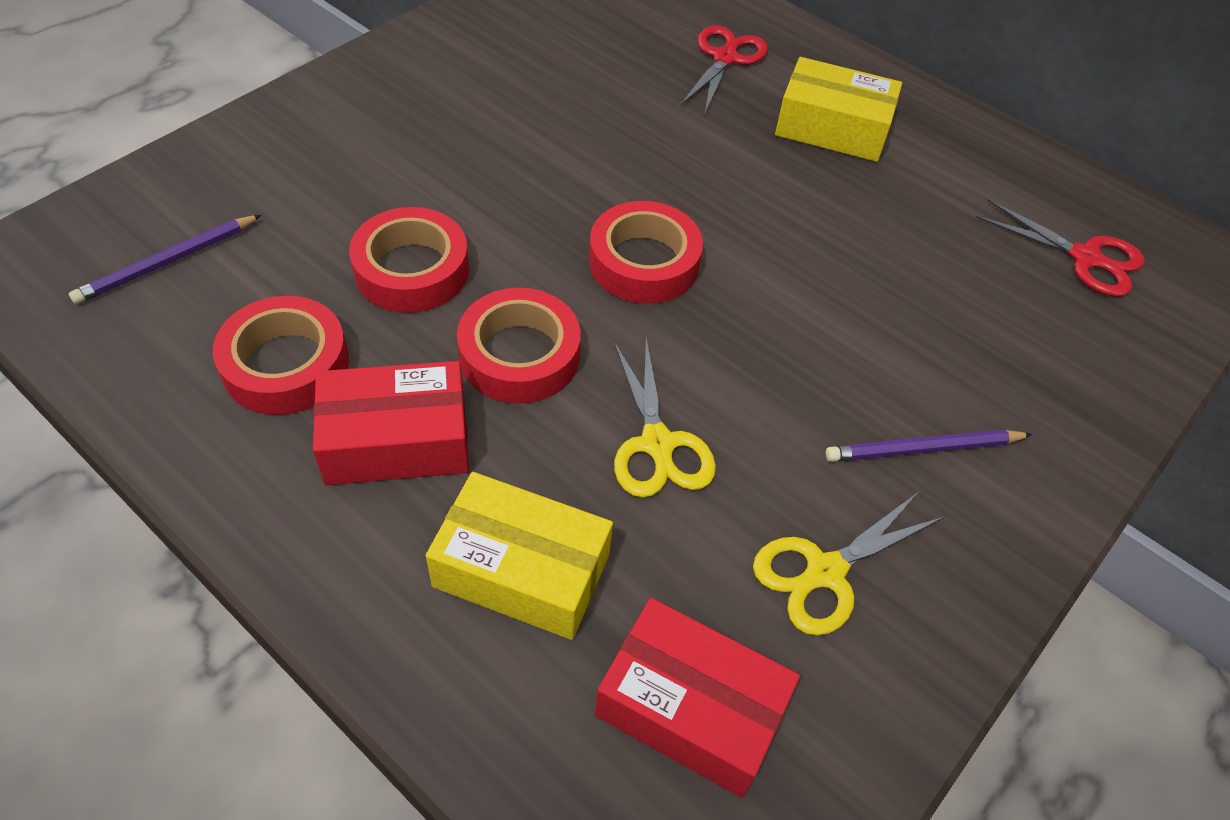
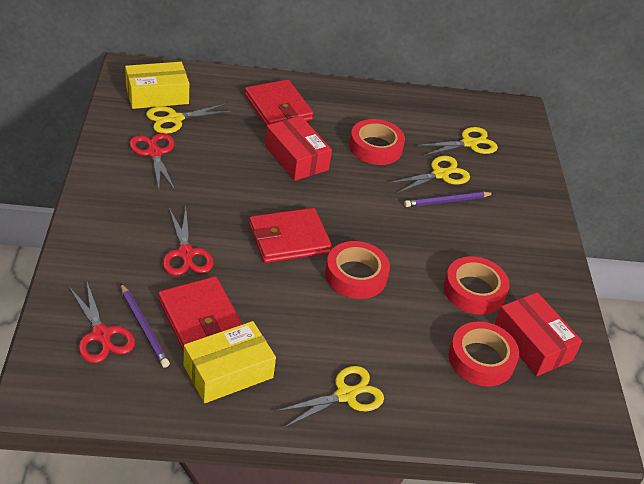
red scissors: 2 -> 3
red wallet: 0 -> 3
yellow scissors: 2 -> 4

